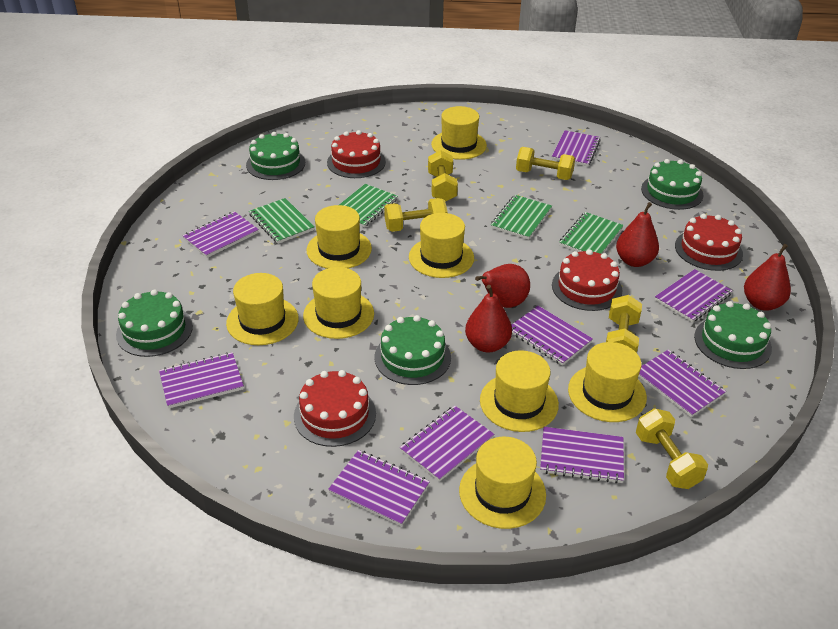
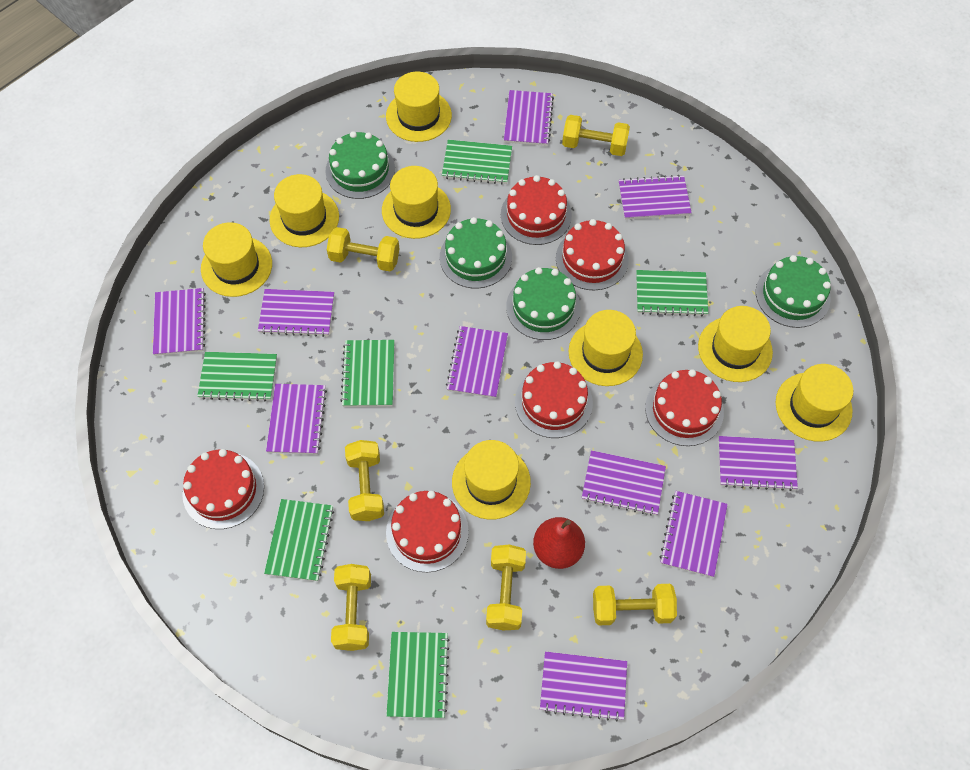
green cake: 5 -> 4
green notebook: 4 -> 6
purple notebook: 9 -> 10
red cake: 4 -> 6
red pear: 4 -> 1
yellow dumbbell: 5 -> 6

